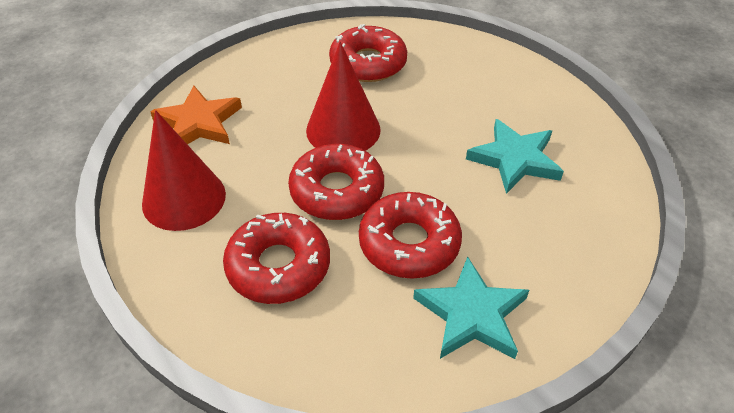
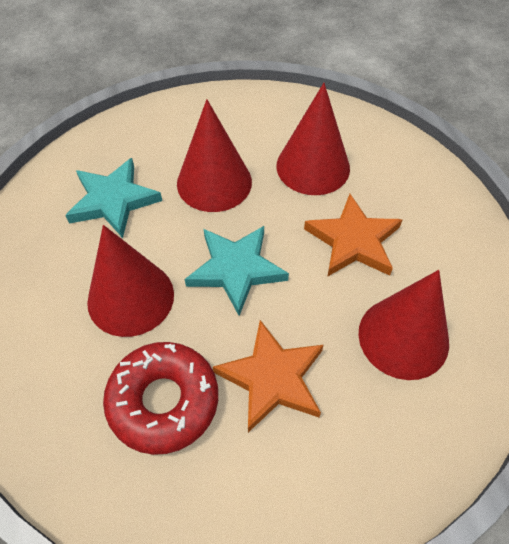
orange star: 1 -> 2
red cone: 2 -> 4
red donut: 4 -> 1

